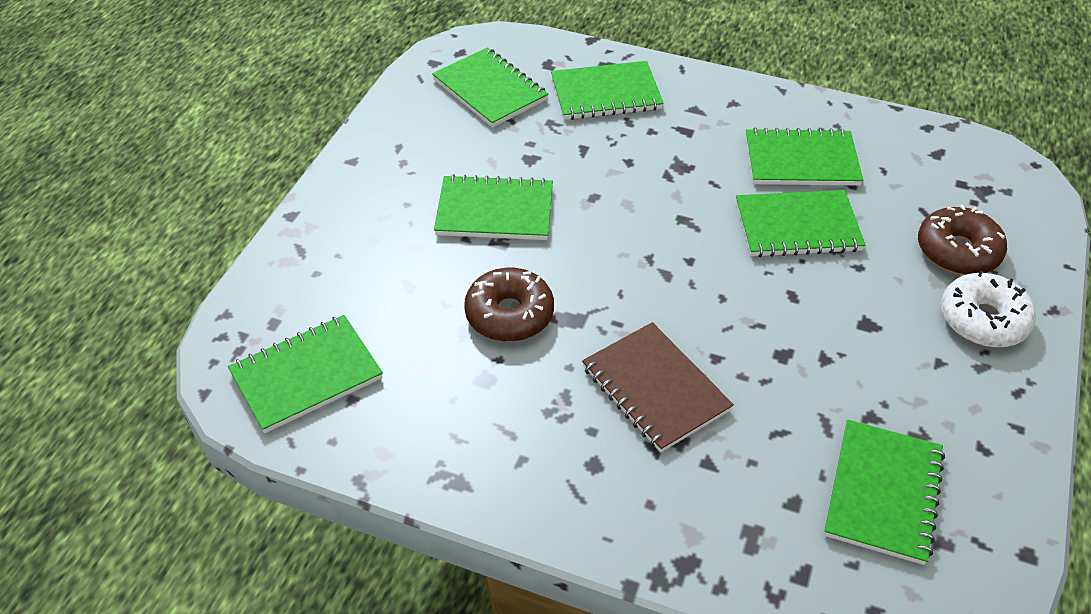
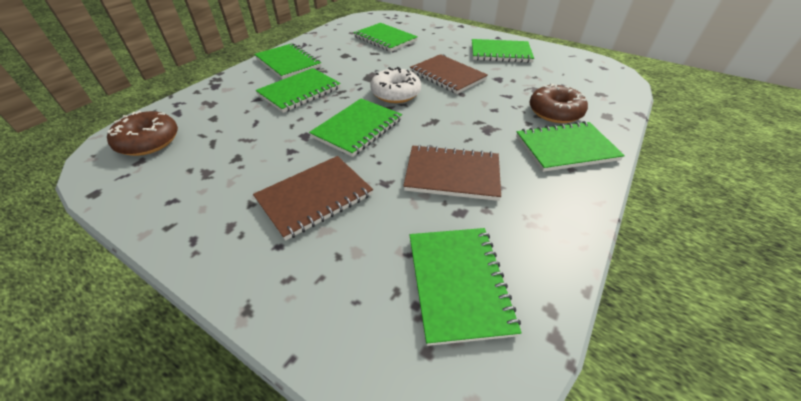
brown notebook: 1 -> 3

